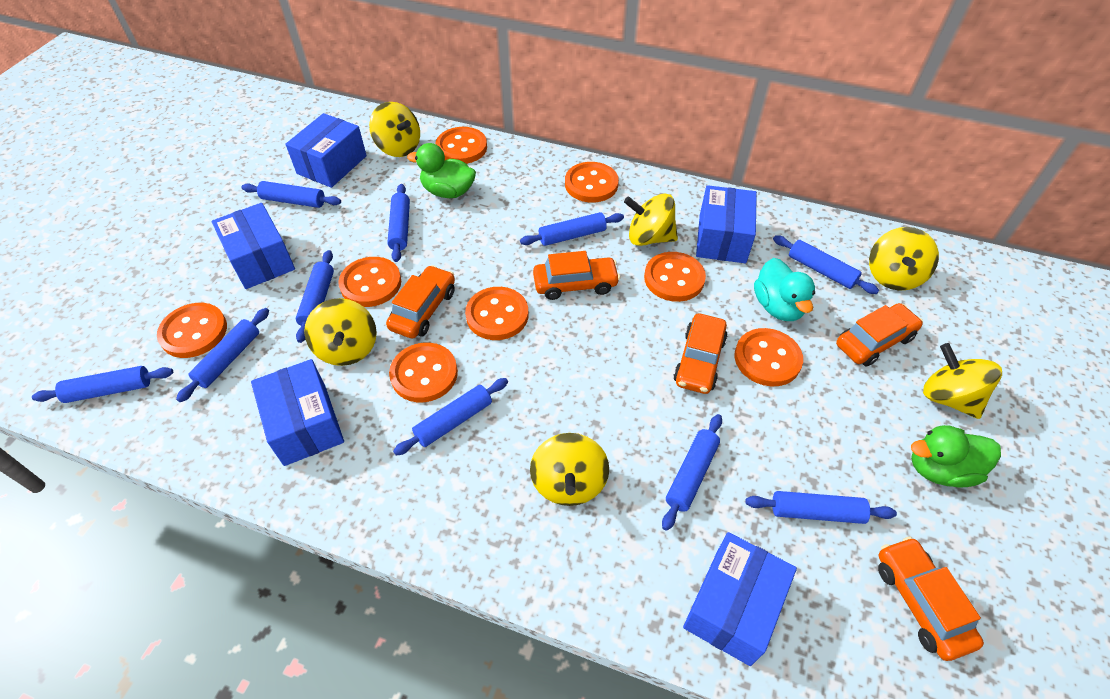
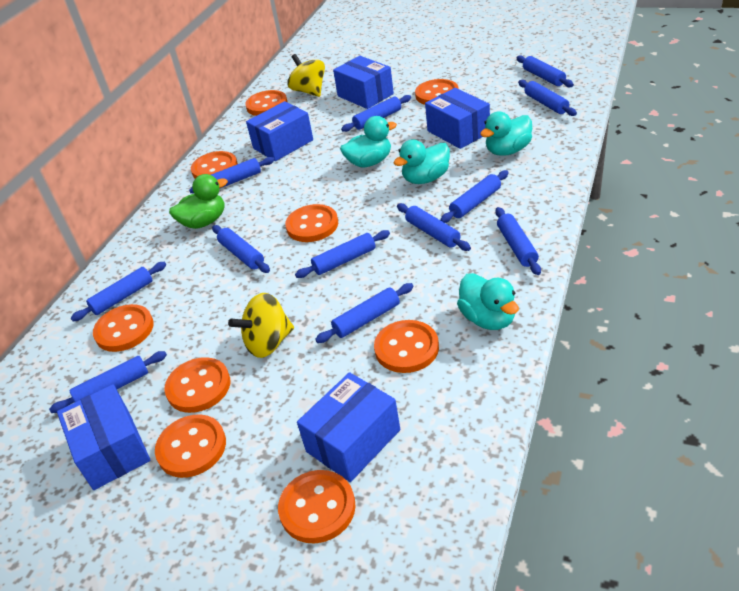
blue rolling pin: 10 -> 12
green duck: 2 -> 1
orange button: 8 -> 9
orange car: 5 -> 0
turquoise duck: 1 -> 4
yellow spinning top: 6 -> 2

